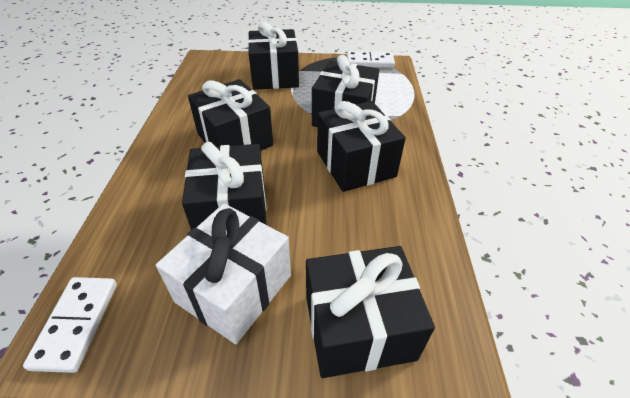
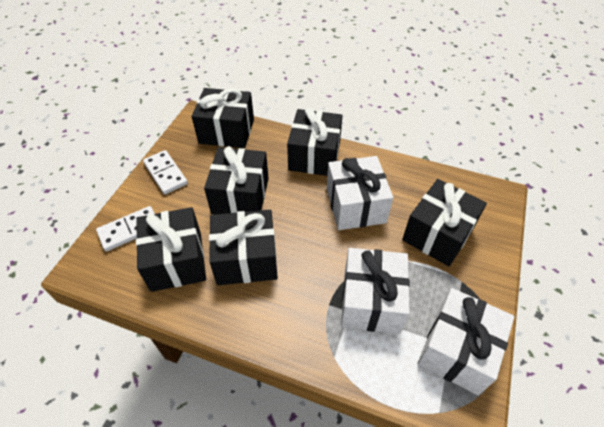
white gift: 1 -> 3

